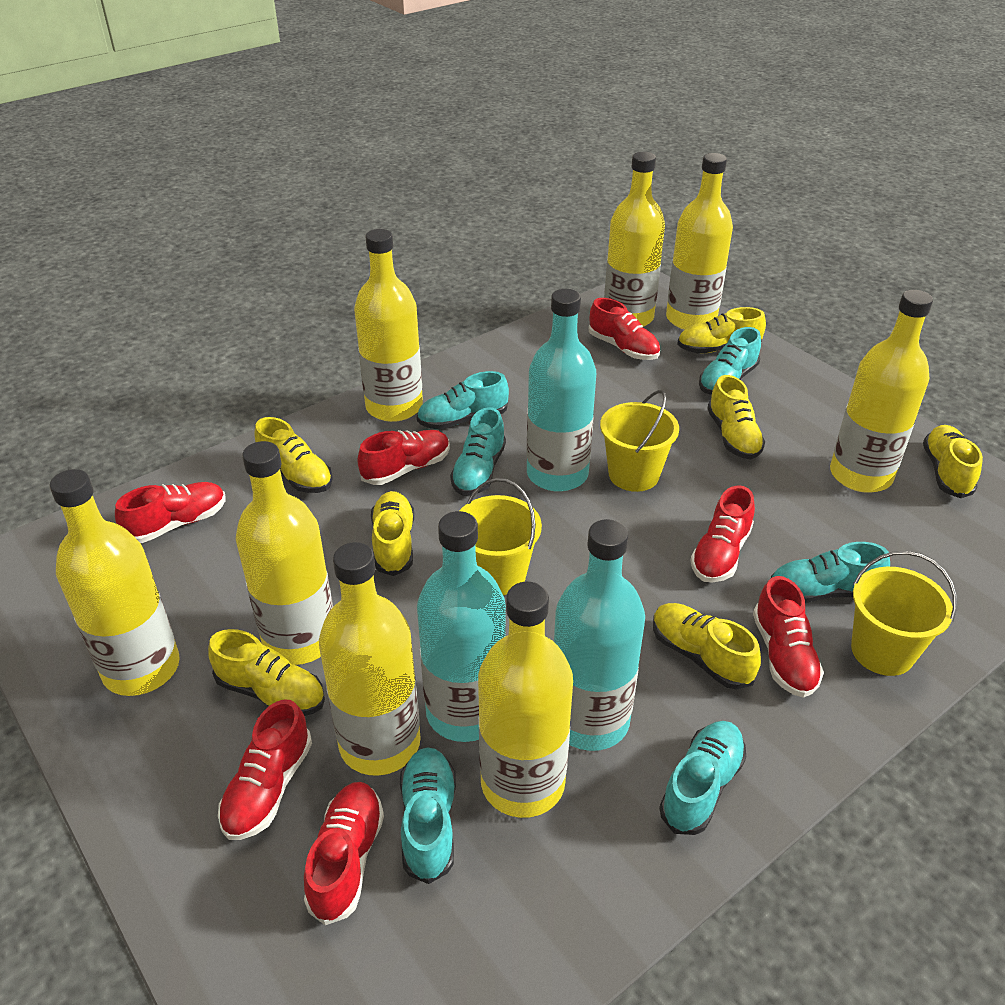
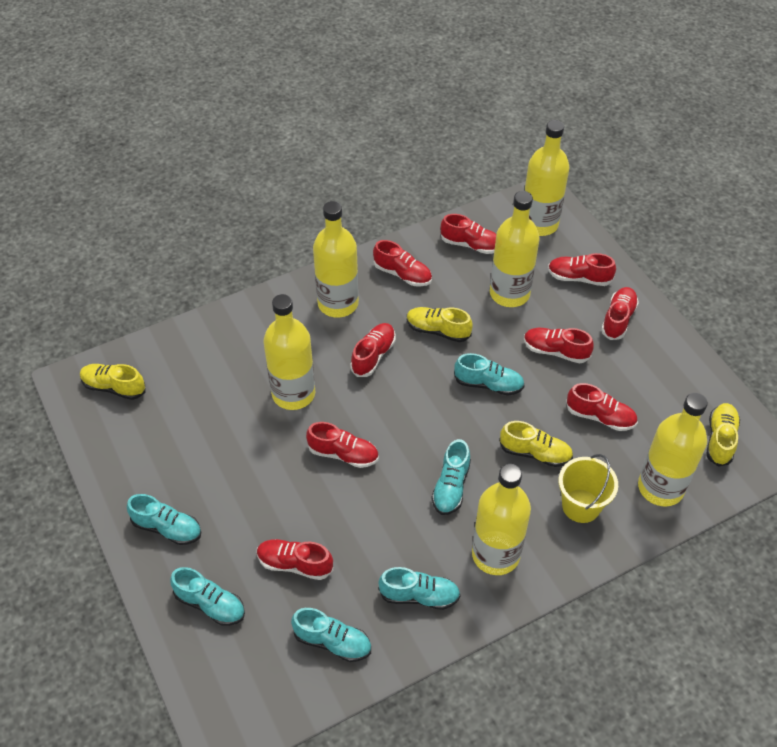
red shoe: 7 -> 9
turquoise bottle: 3 -> 0
yellow bottle: 8 -> 6
yellow bucket: 3 -> 1
yellow shoe: 7 -> 4

